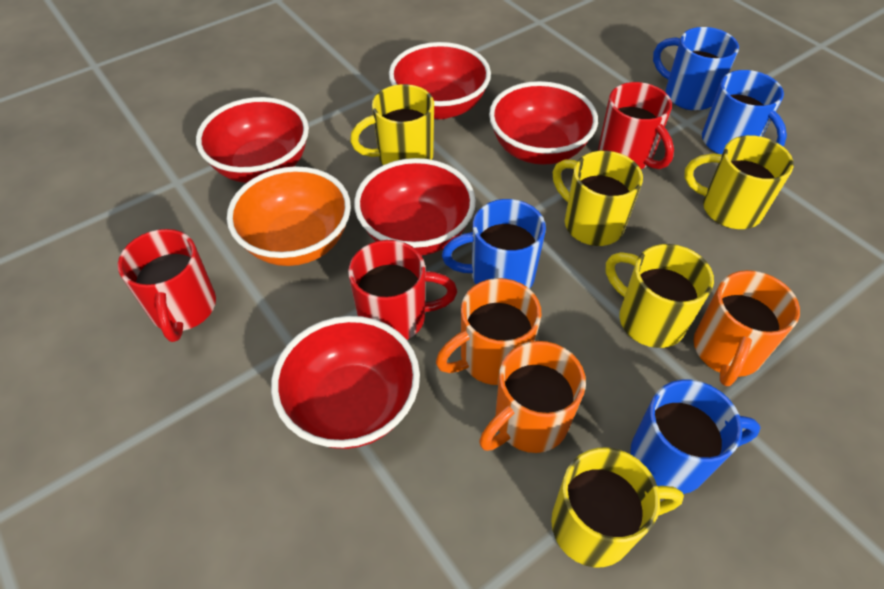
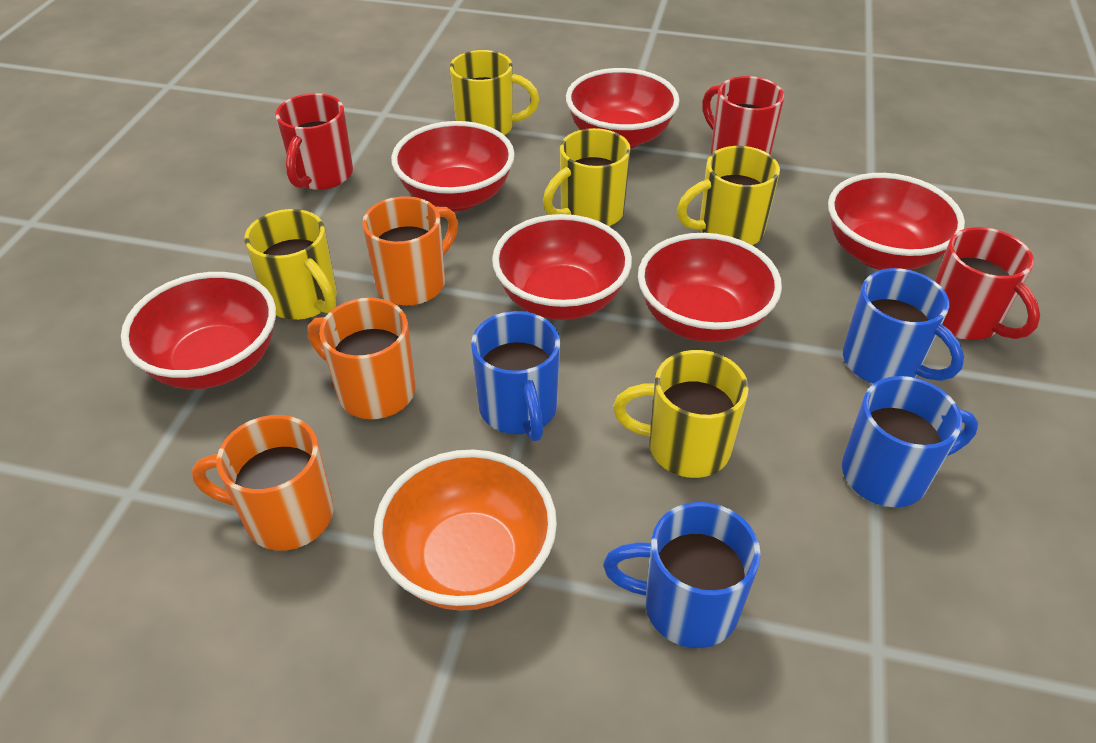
red bowl: 5 -> 6

